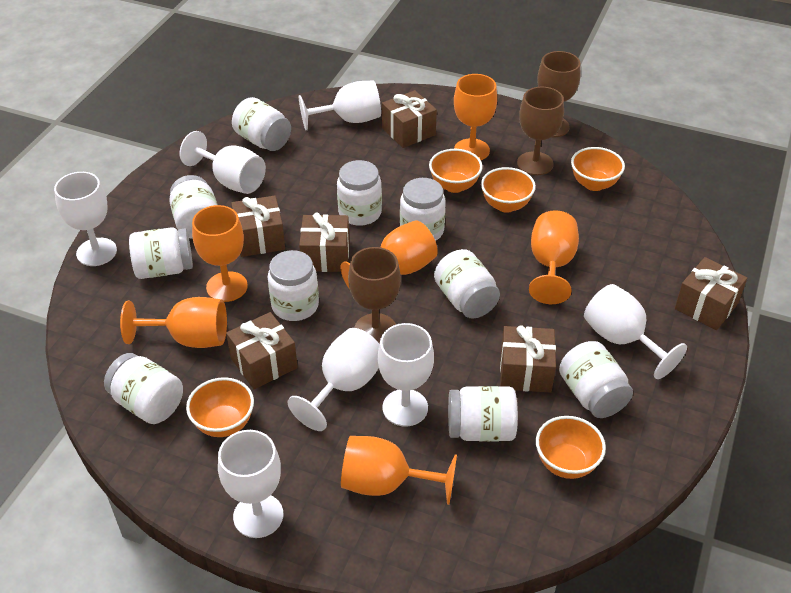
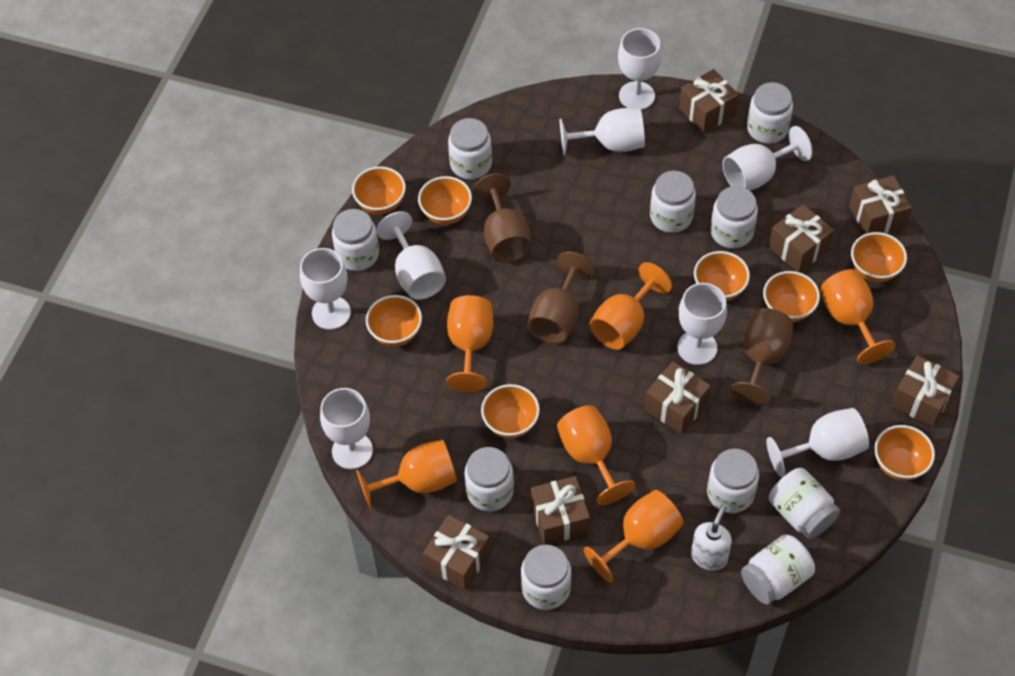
brown gift: 6 -> 7
orange bowl: 5 -> 8
white goblet: 7 -> 8
white soap dispenser: 0 -> 1

